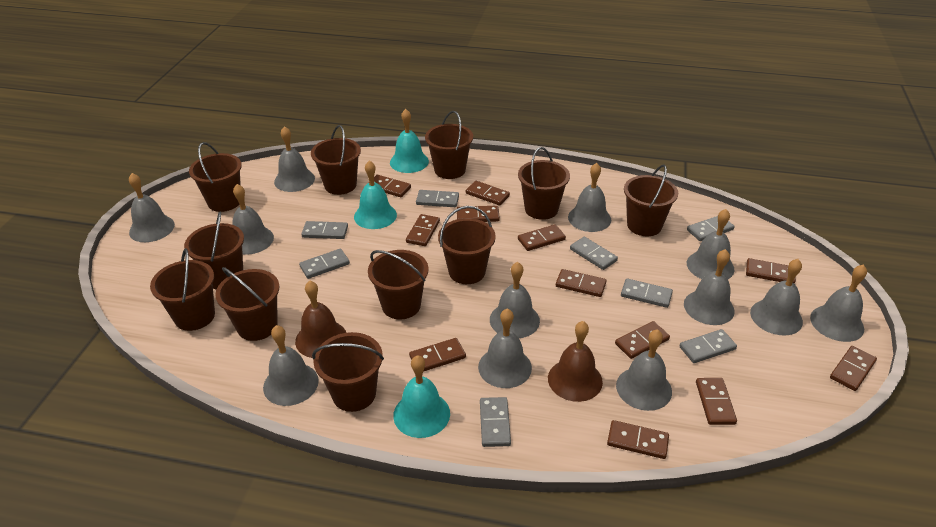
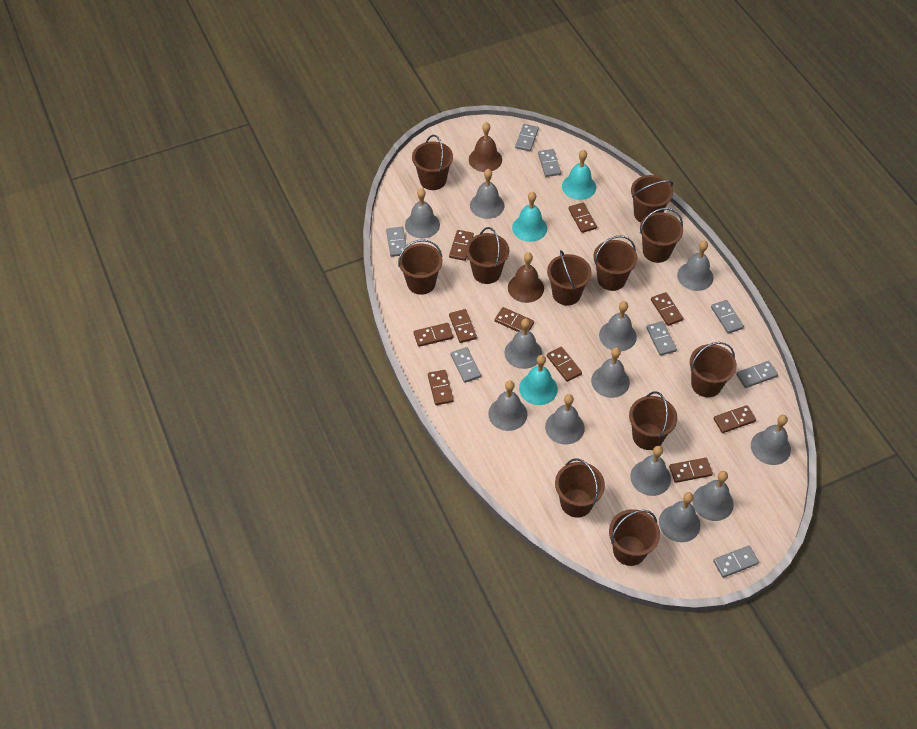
brown domino: 12 -> 10

